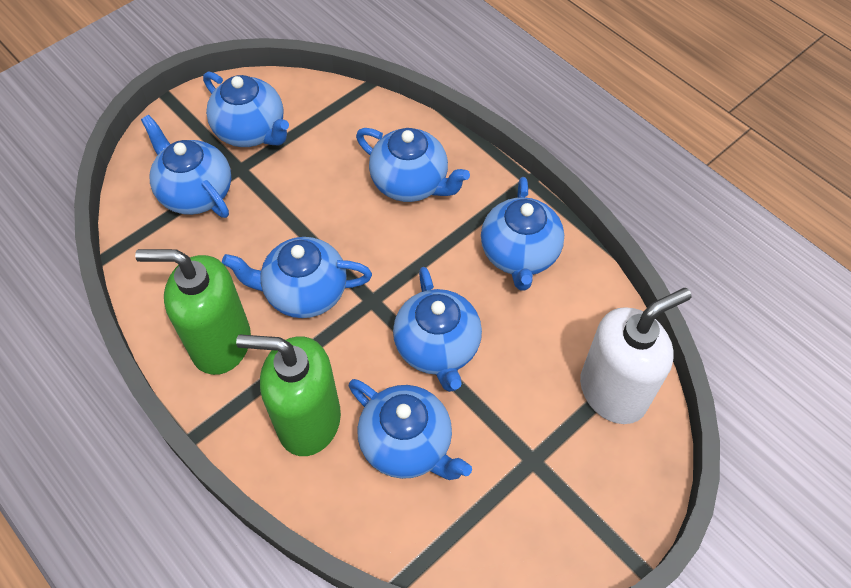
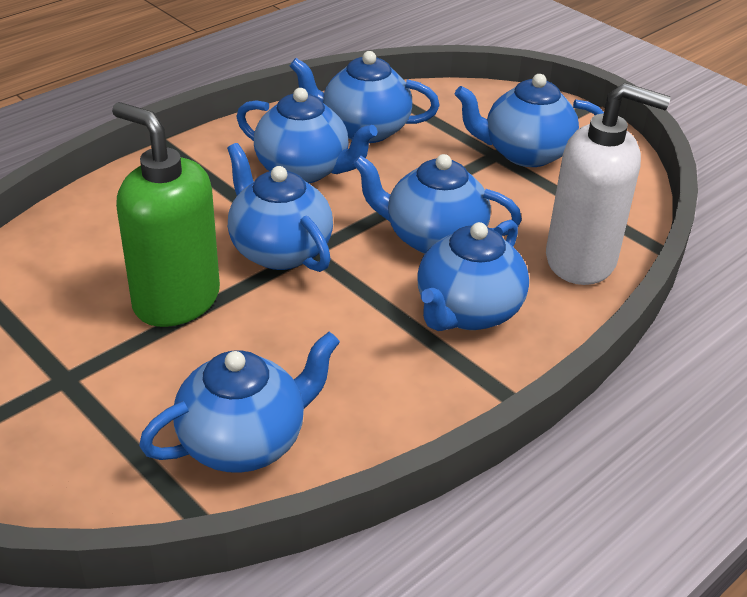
green soap dispenser: 2 -> 1

